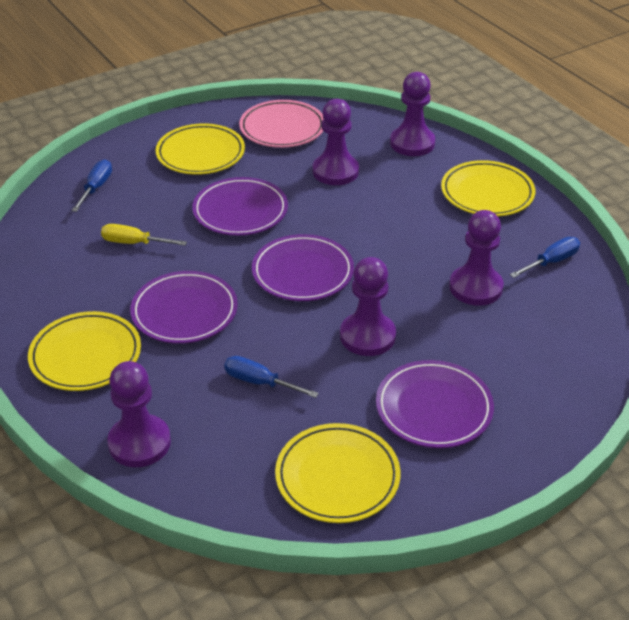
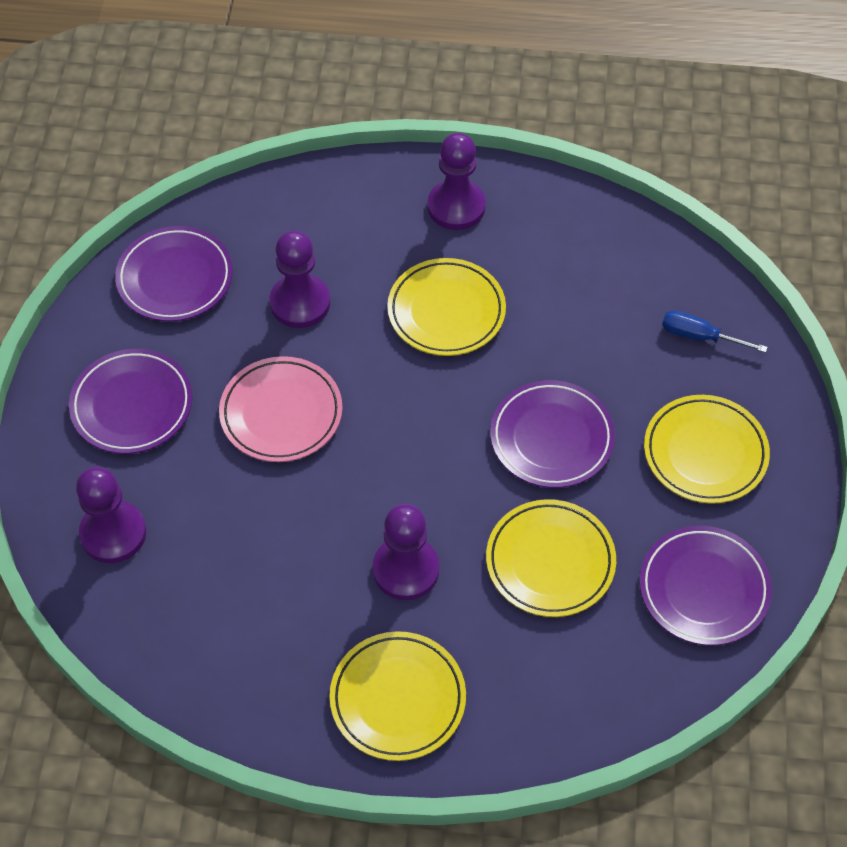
blue screwdriver: 3 -> 1
purple pawn: 5 -> 4
yellow screwdriver: 1 -> 0

